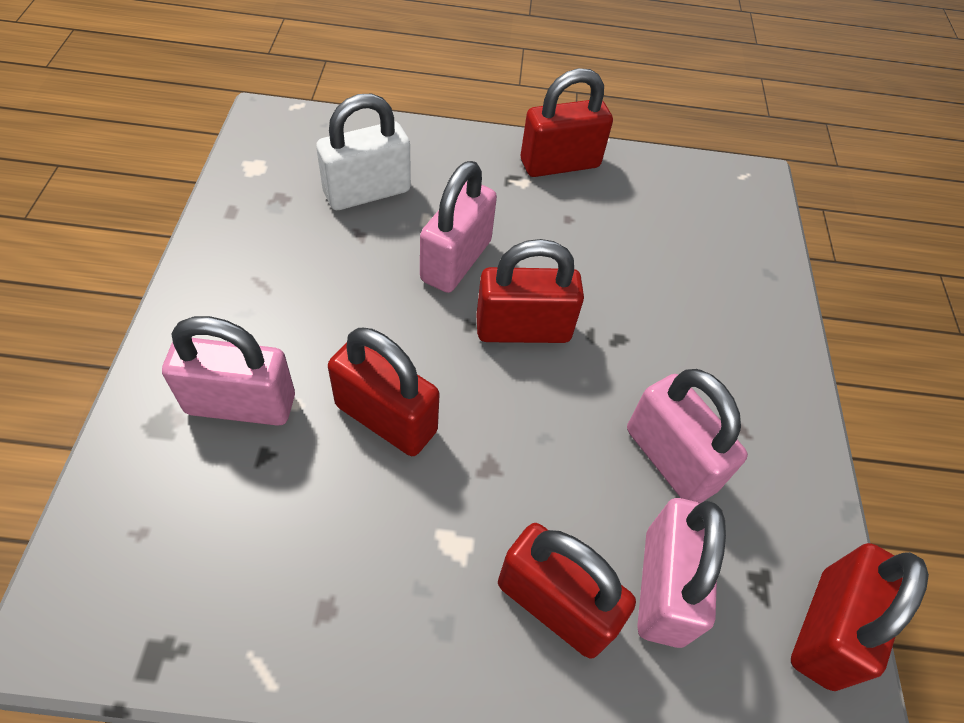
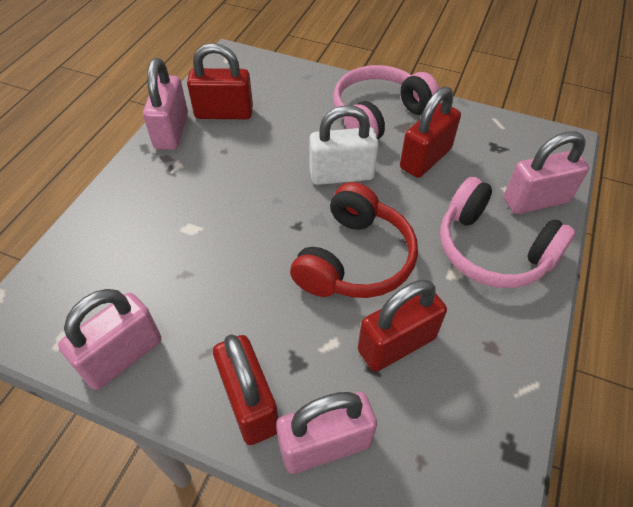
pink headphones: 0 -> 2
red headphones: 0 -> 1
red padlock: 5 -> 4

